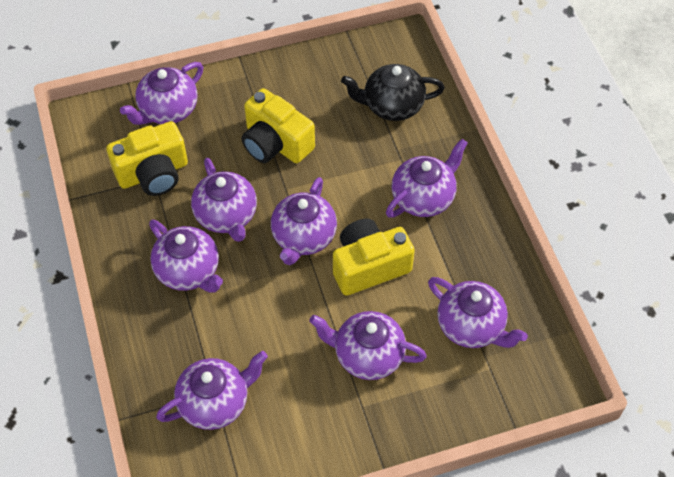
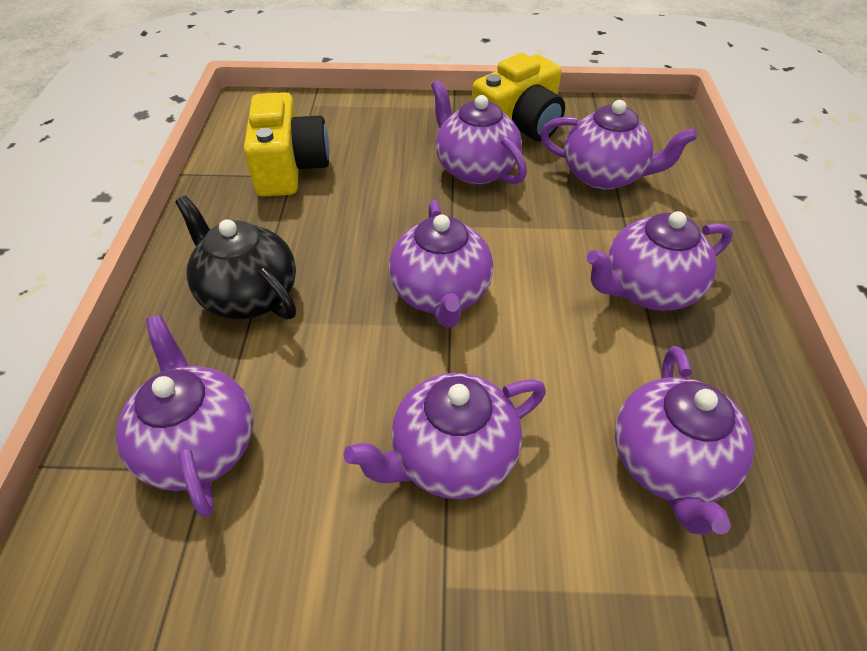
purple teapot: 8 -> 7
yellow camera: 3 -> 2

